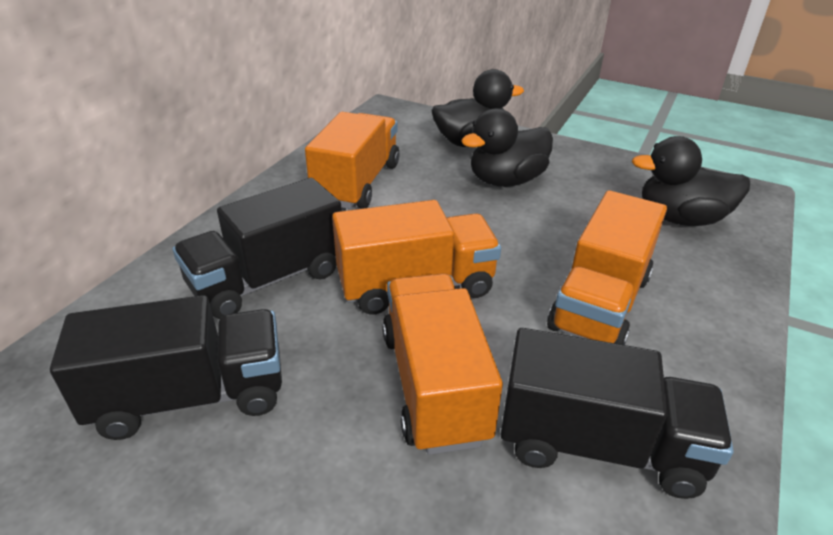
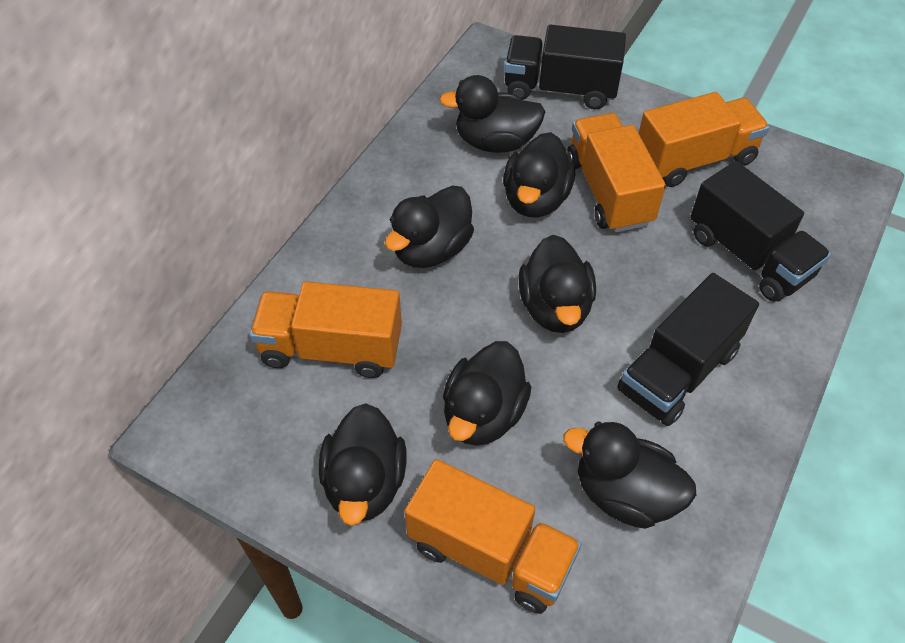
black duck: 3 -> 7

